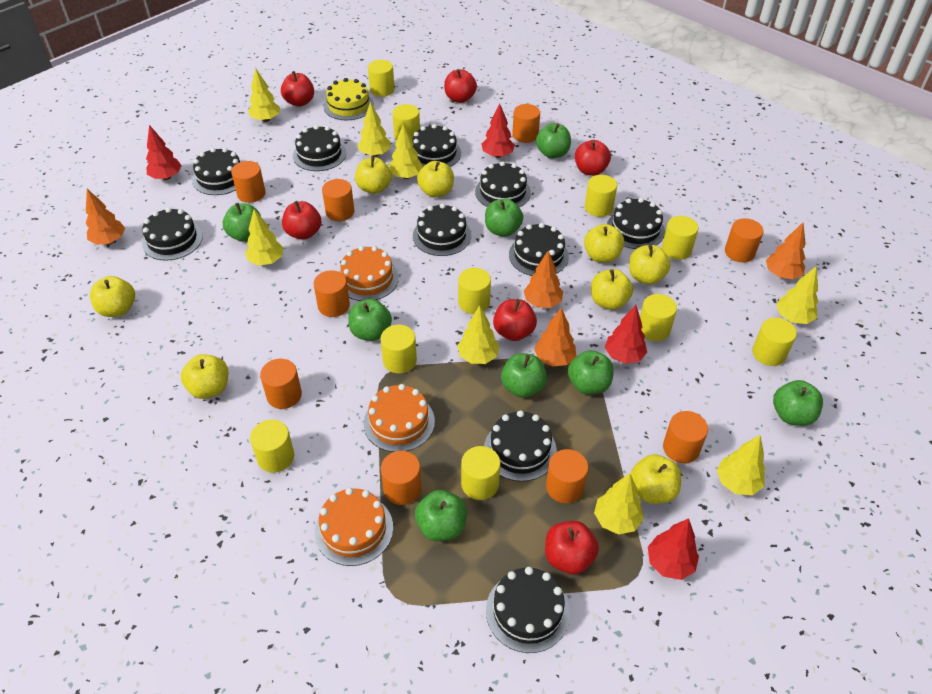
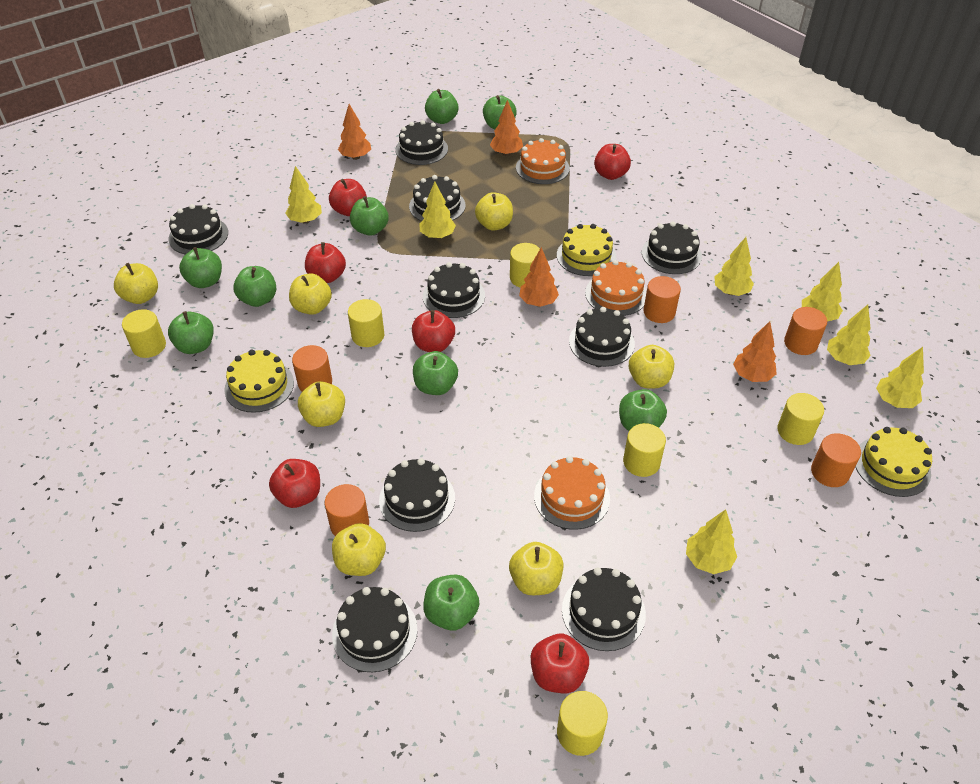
black cake: 10 -> 9
green apple: 8 -> 9
orange cylinder: 9 -> 5
red tree: 4 -> 0
yellow apple: 8 -> 7
yellow cake: 1 -> 3
yellow cylinder: 10 -> 6
yellow tree: 8 -> 7

